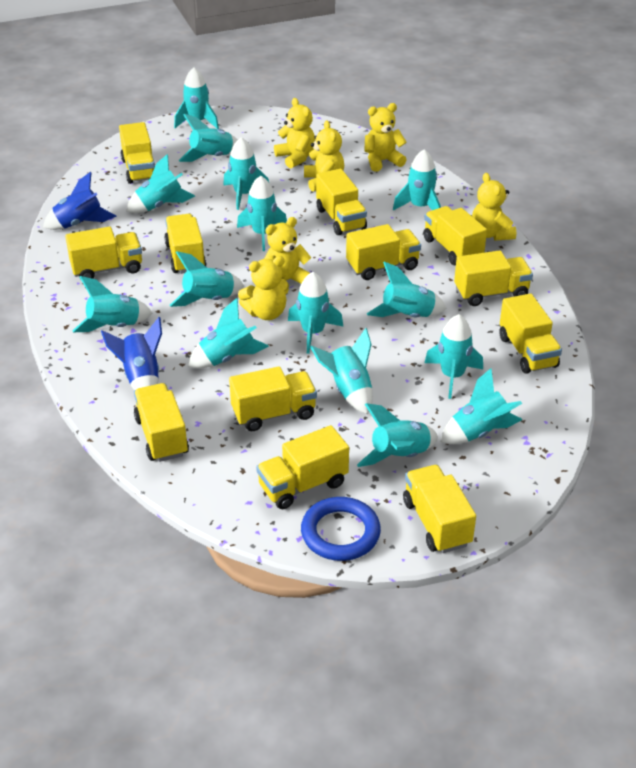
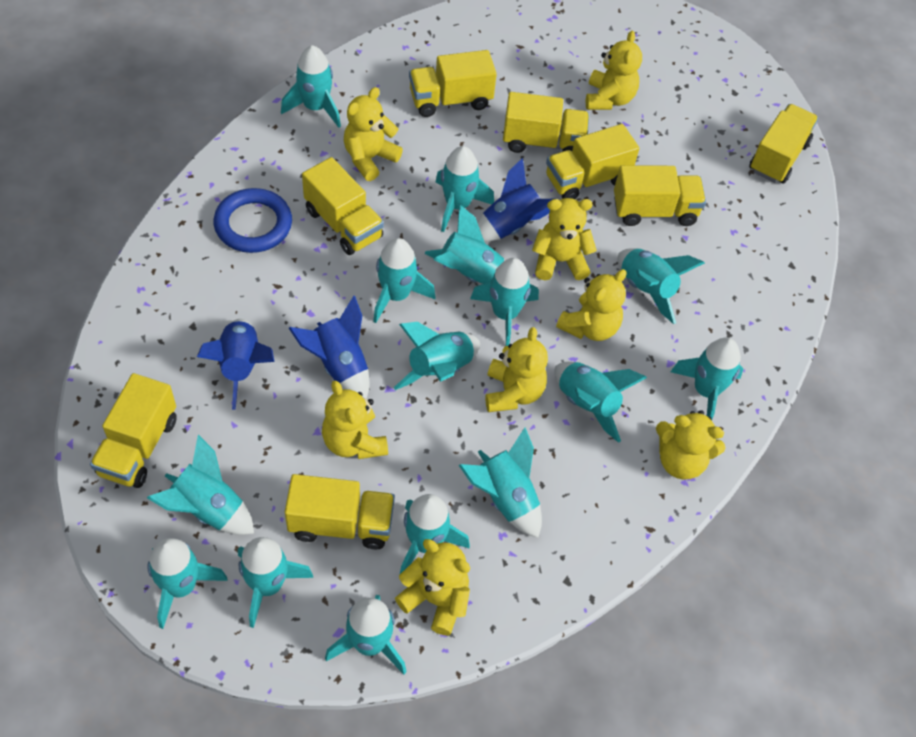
blue rocket: 2 -> 3
yellow teddy bear: 6 -> 8
yellow truck: 12 -> 8

